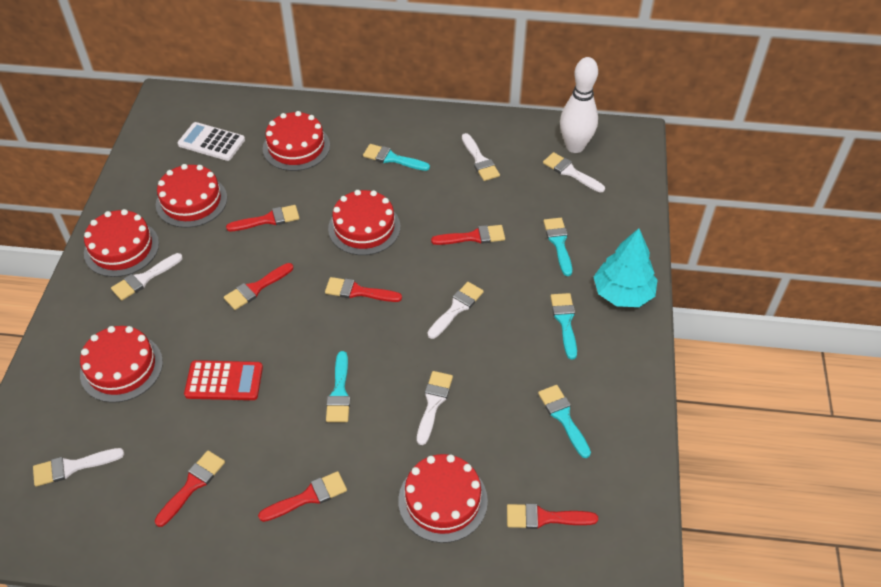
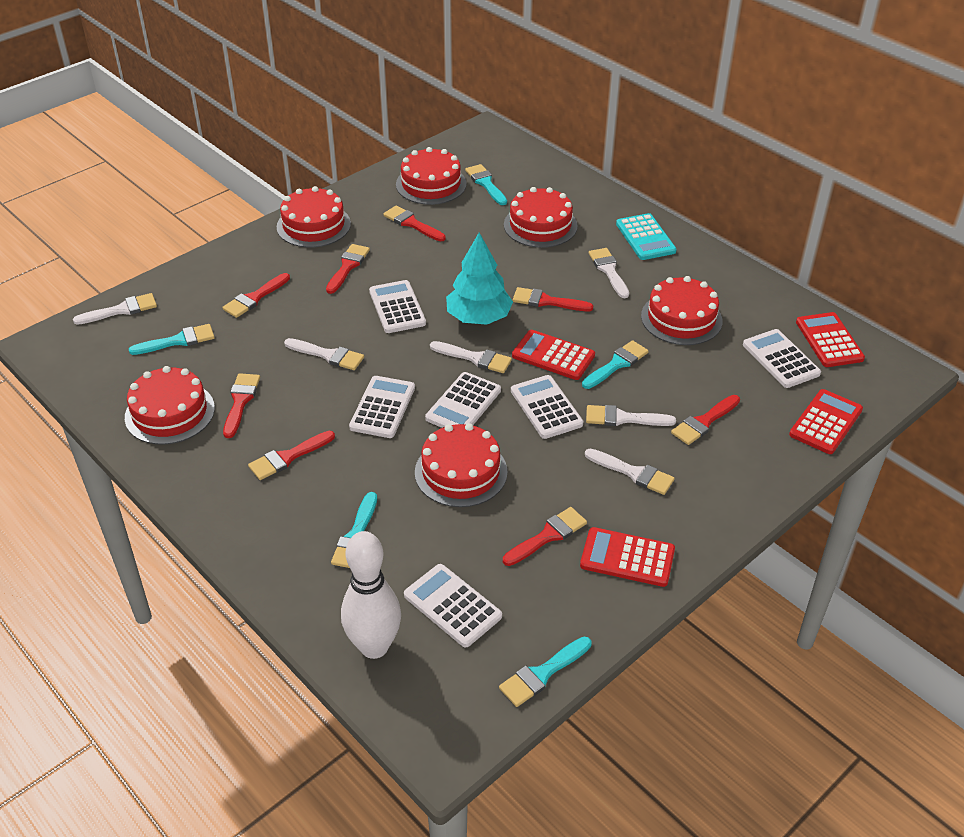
red brush: 7 -> 8
red calculator: 1 -> 4
turquoise calculator: 0 -> 1
white calculator: 1 -> 6

